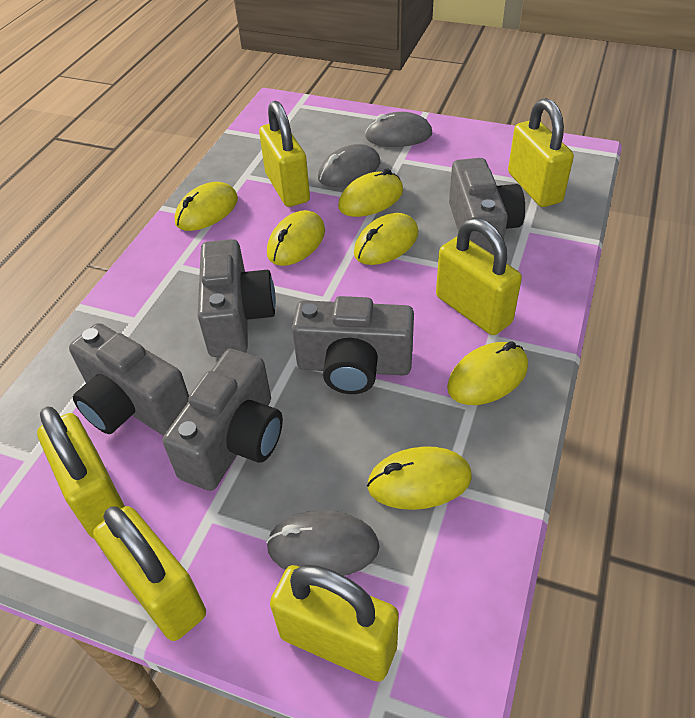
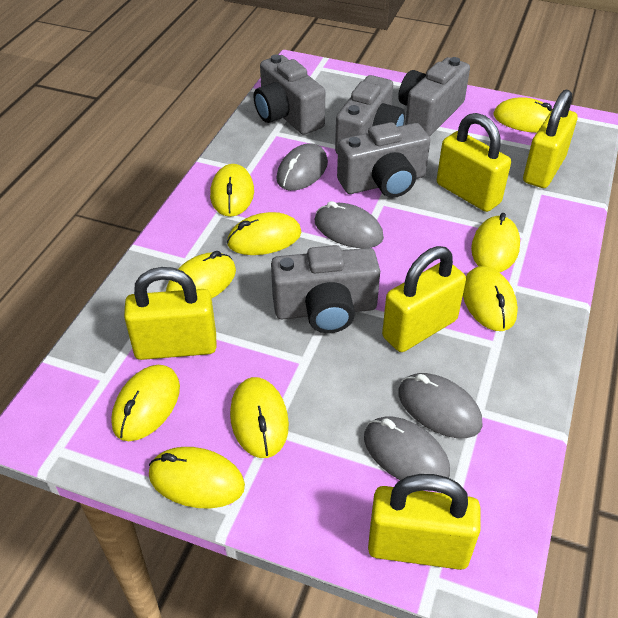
grey mouse: 3 -> 4
yellow mouse: 6 -> 9
yellow padlock: 6 -> 5

